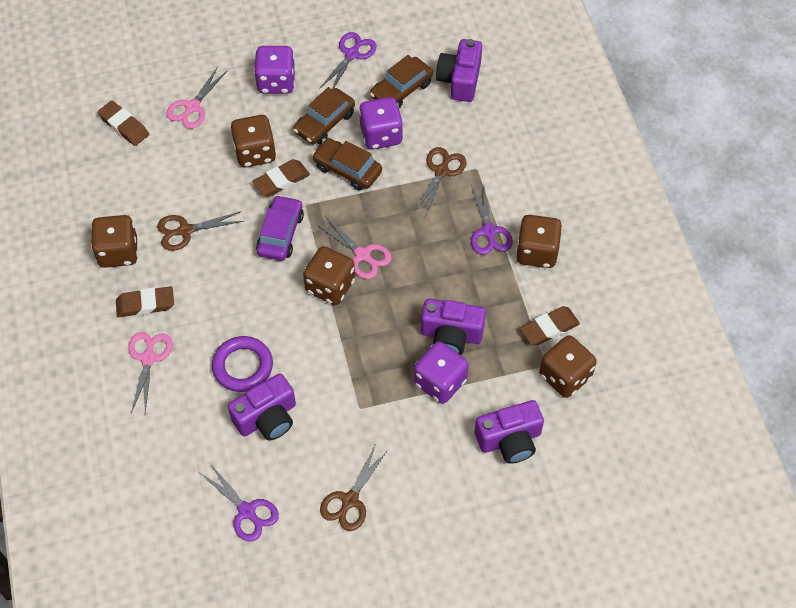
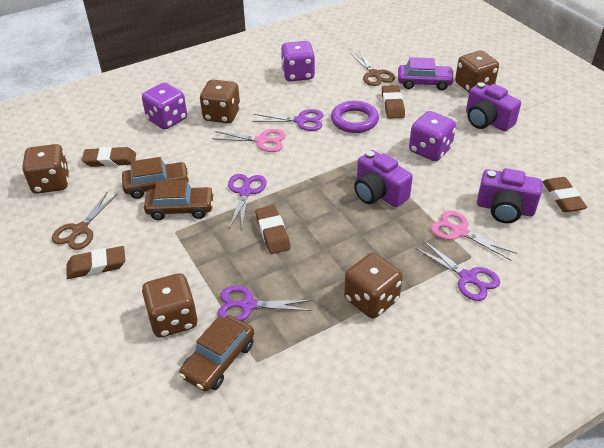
brown eraser: 4 -> 5
brown scissors: 3 -> 2
pink scissors: 3 -> 2
purple camera: 4 -> 3
purple scissors: 3 -> 4

